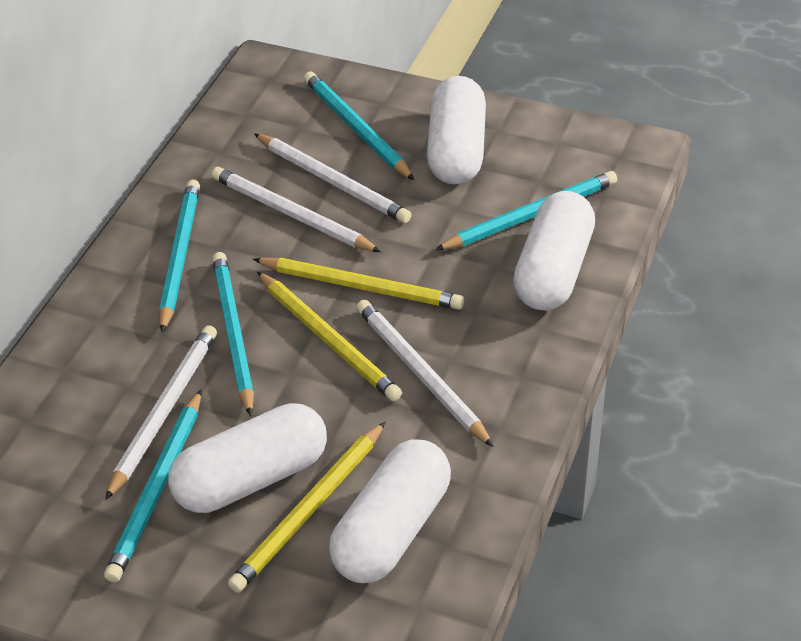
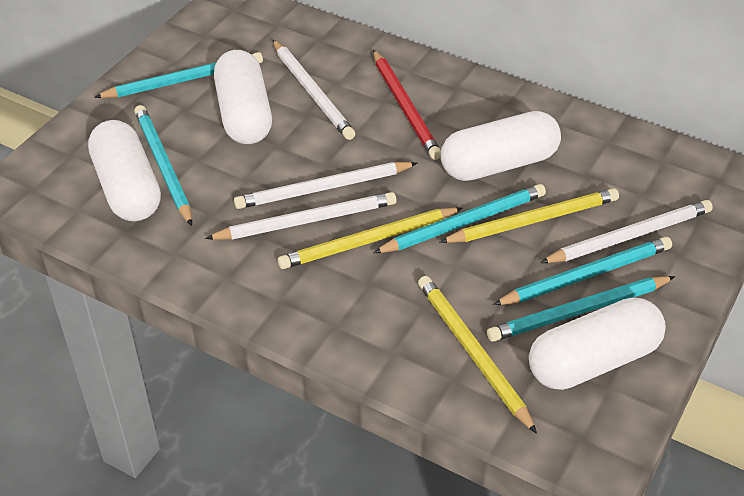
red pencil: 0 -> 1

